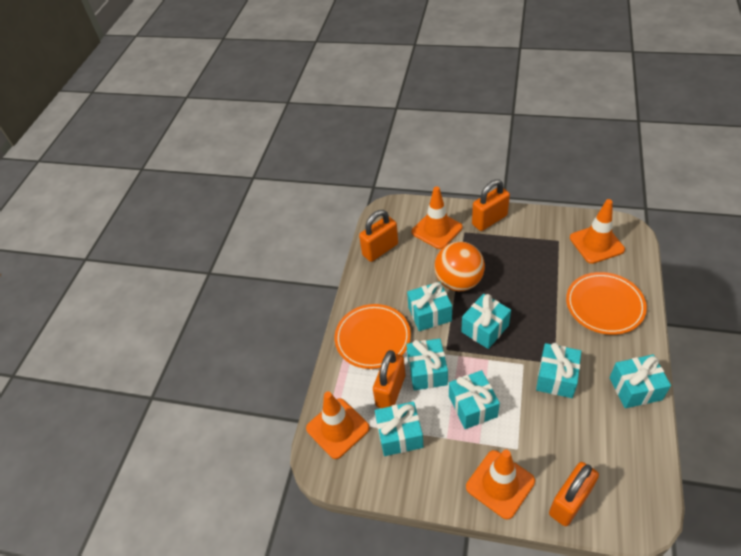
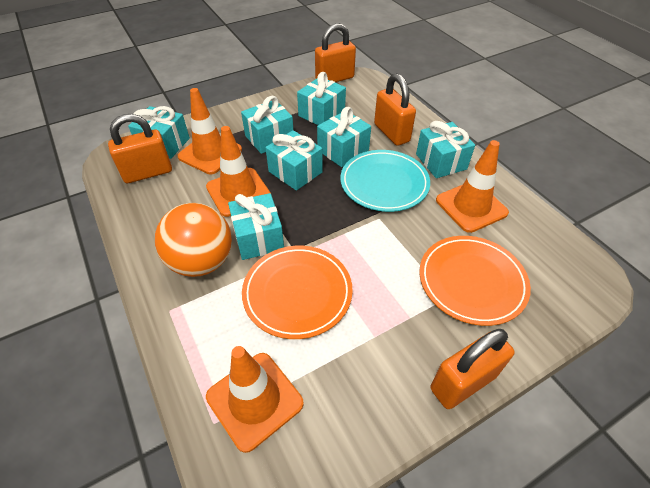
turquoise plate: 0 -> 1

